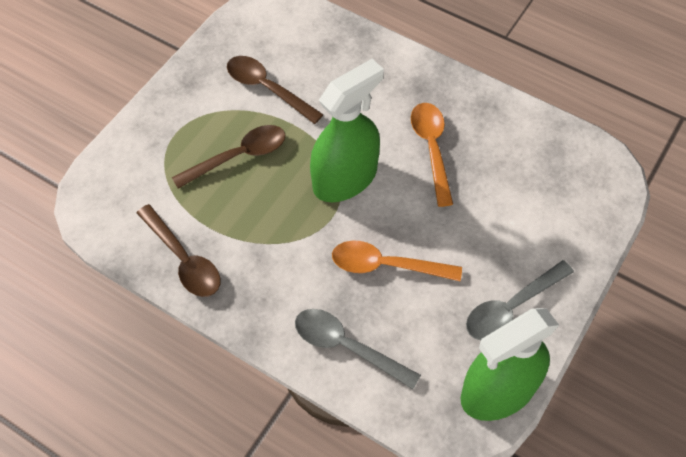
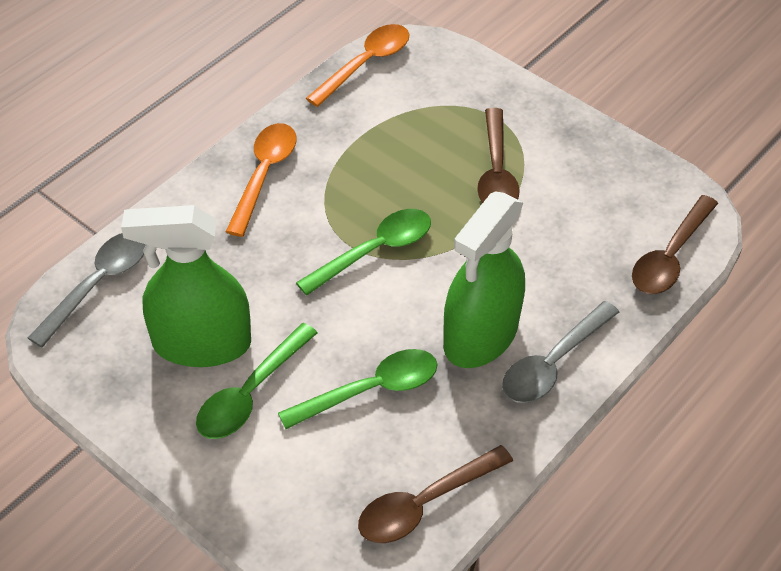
green spoon: 0 -> 3

